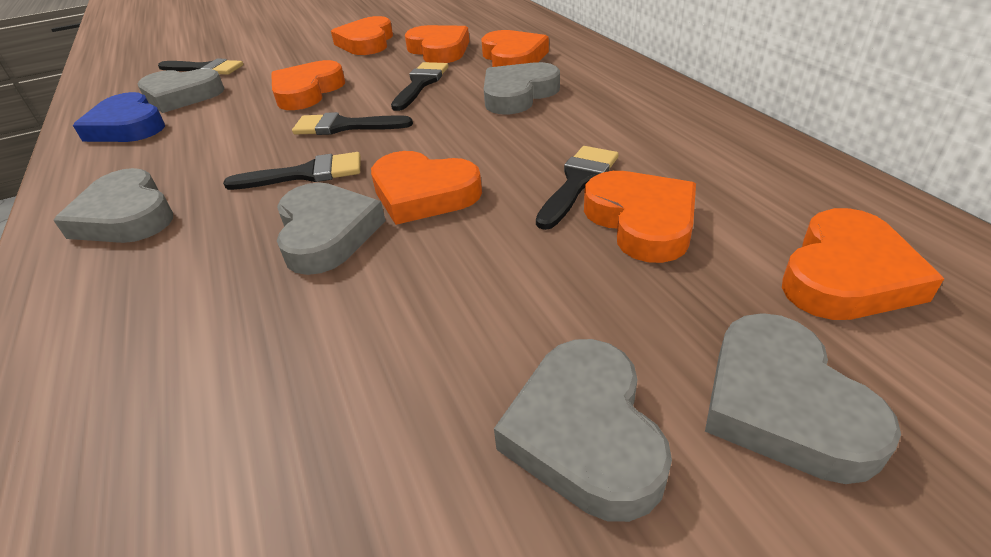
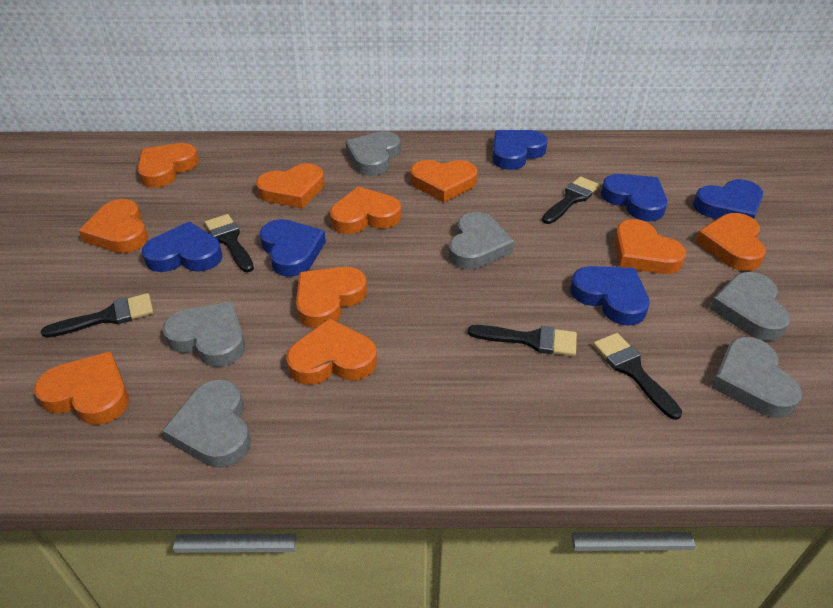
blue heart: 1 -> 6
orange heart: 7 -> 10

